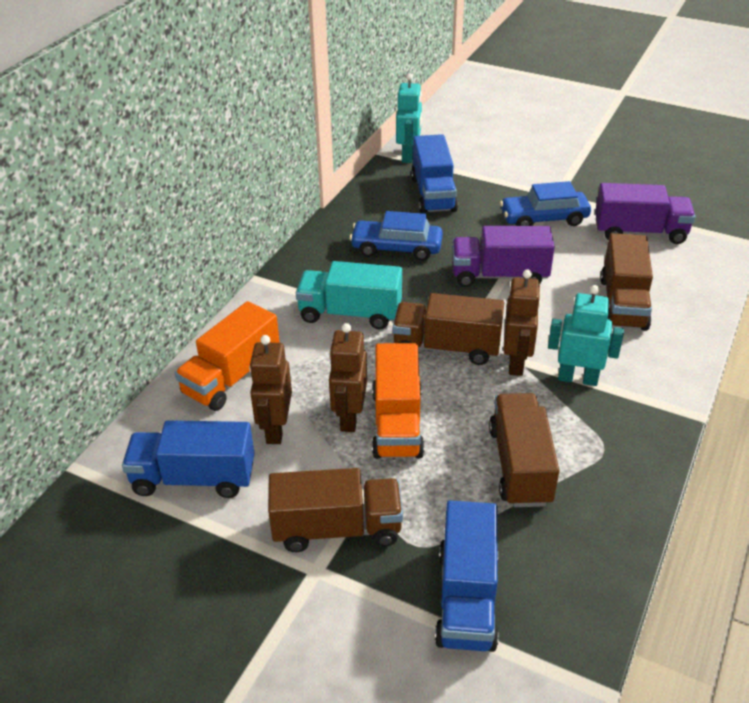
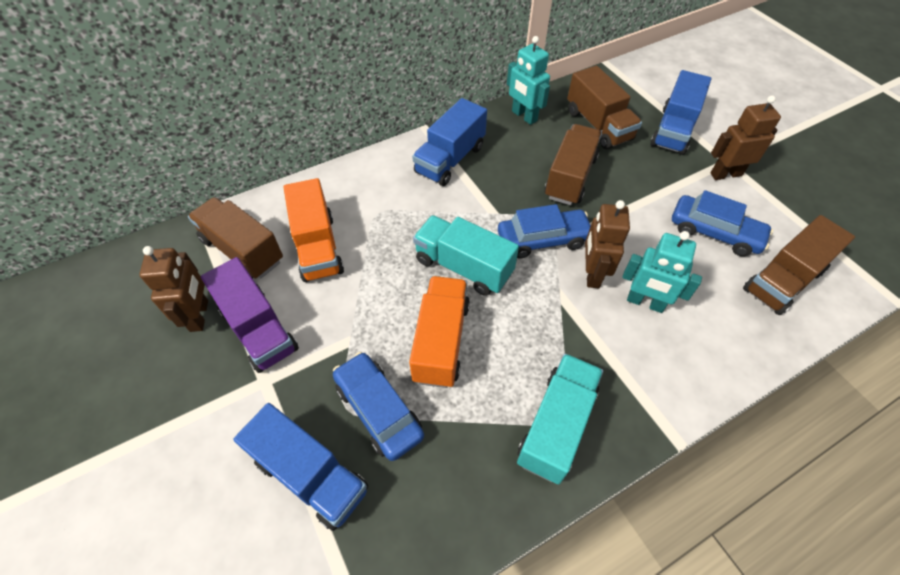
blue car: 2 -> 3
purple truck: 2 -> 1
turquoise truck: 1 -> 2

